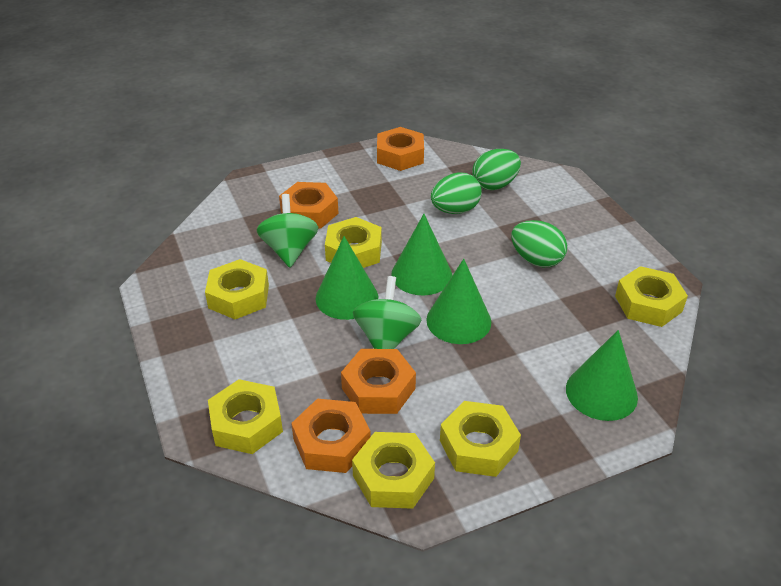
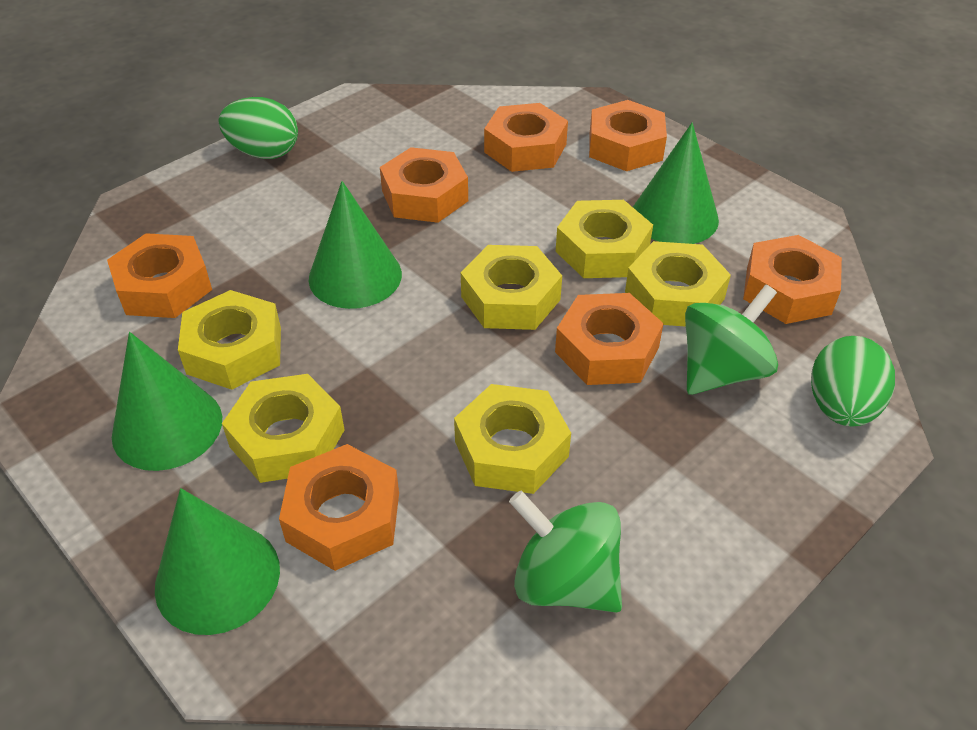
green egg: 3 -> 2
orange nut: 4 -> 7

